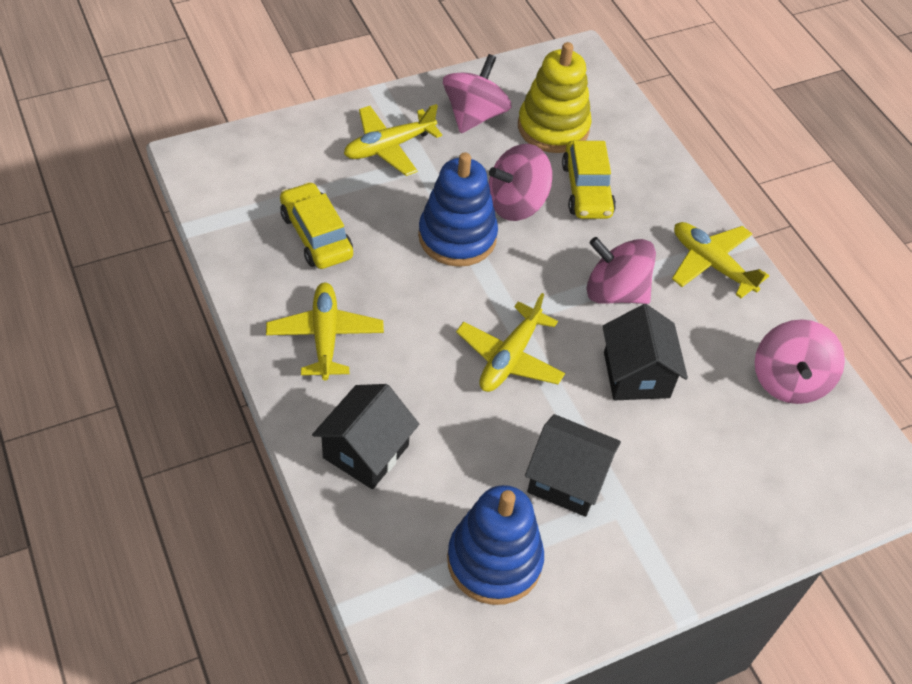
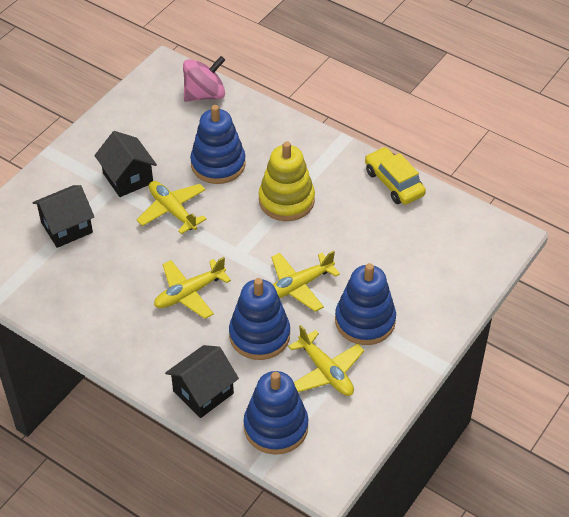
blue stacking toy: 2 -> 4
pink spinning top: 4 -> 1
yellow car: 2 -> 1

